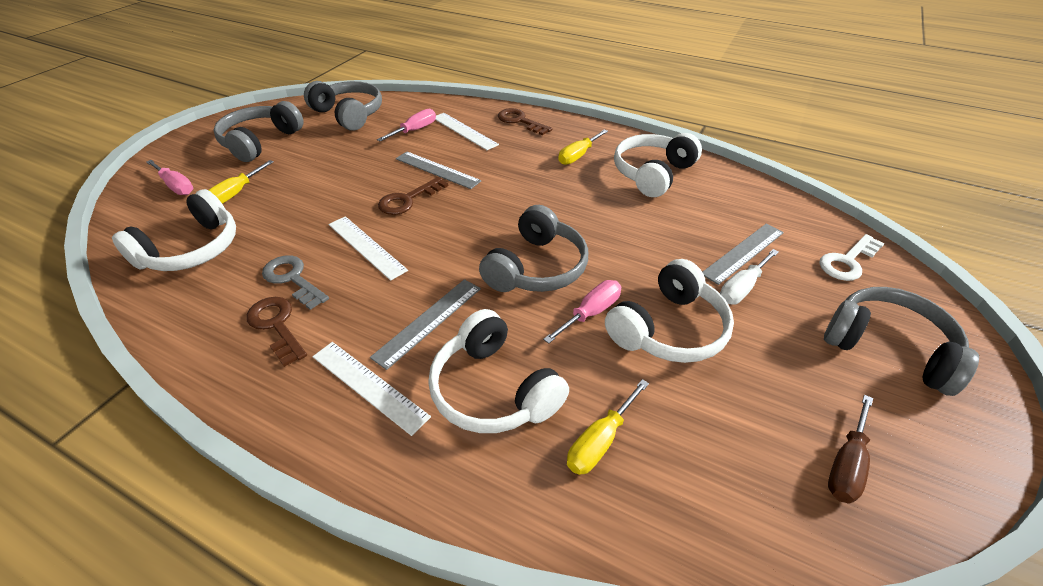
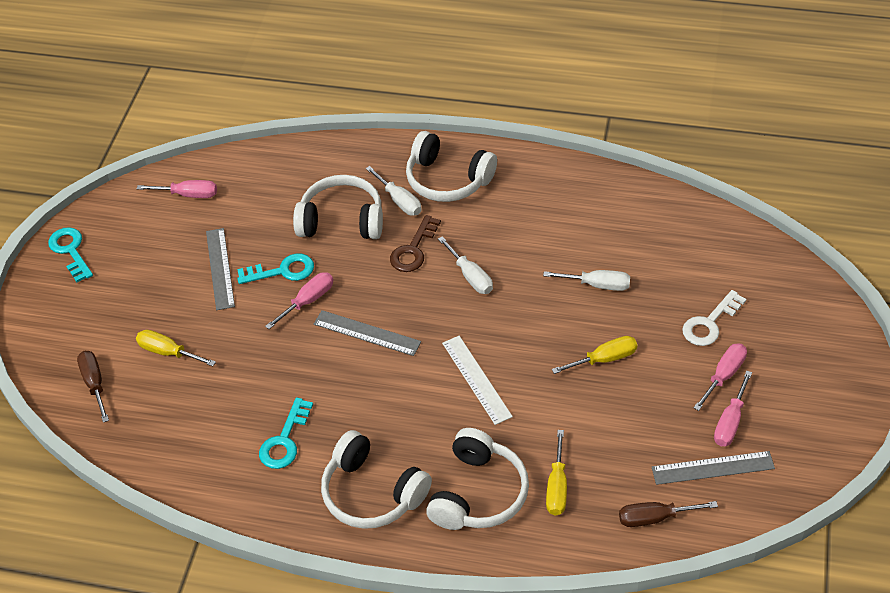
brown key: 3 -> 1
brown screwdriver: 1 -> 2
grey headphones: 4 -> 0
grey key: 1 -> 0
pink screwdriver: 3 -> 4
turquoise key: 0 -> 3
white ruler: 3 -> 1
white screwdriver: 1 -> 3

